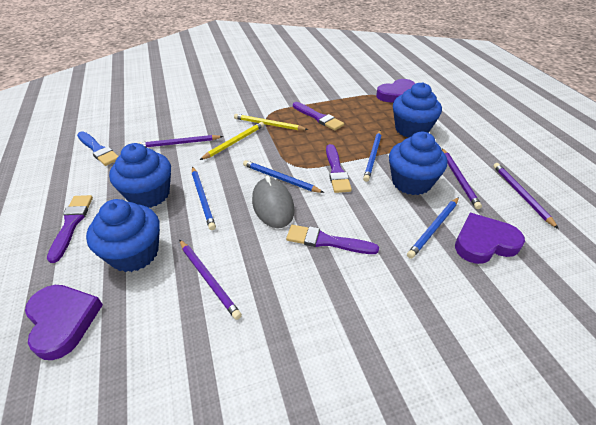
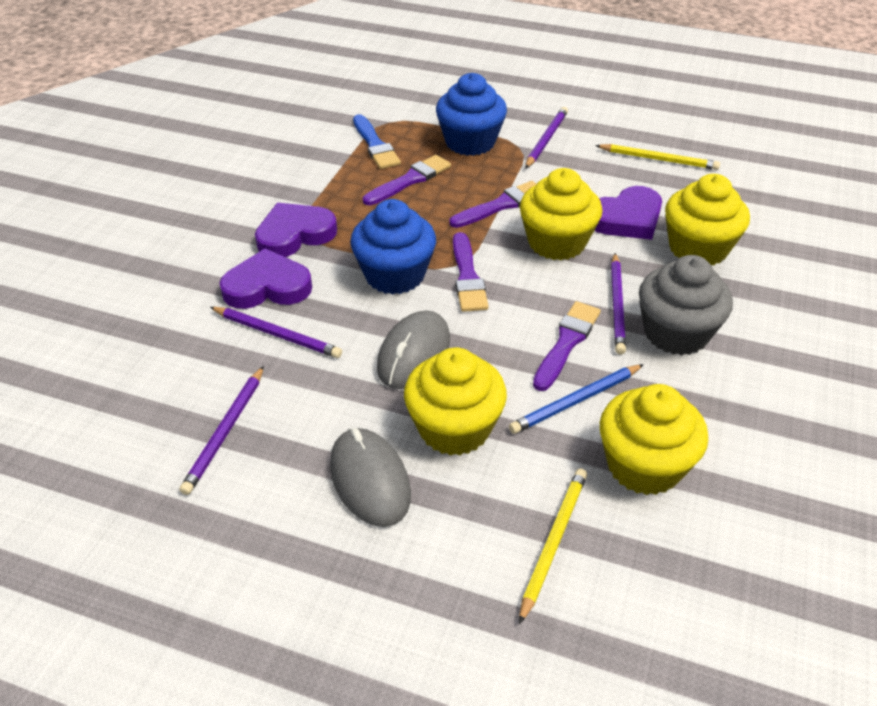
blue cupcake: 4 -> 2
blue pencil: 4 -> 1
grey cupcake: 0 -> 1
grey mouse: 1 -> 2
yellow cupcake: 0 -> 4

